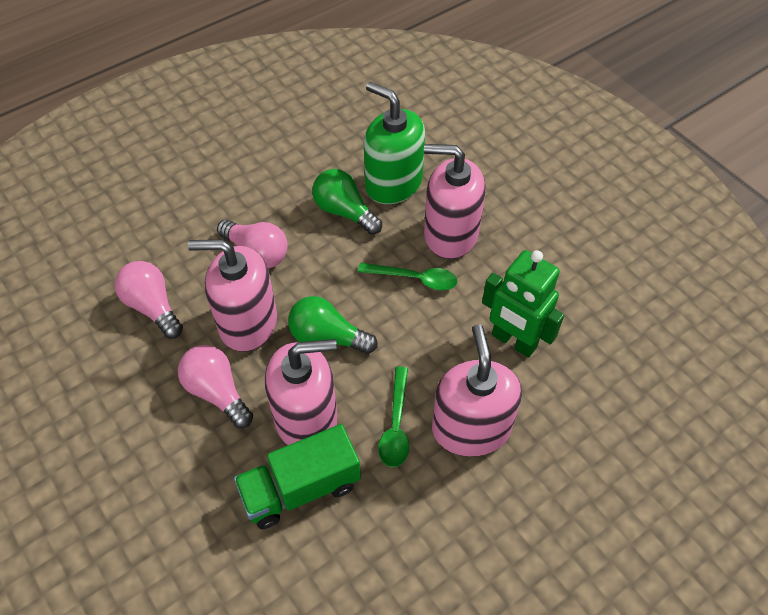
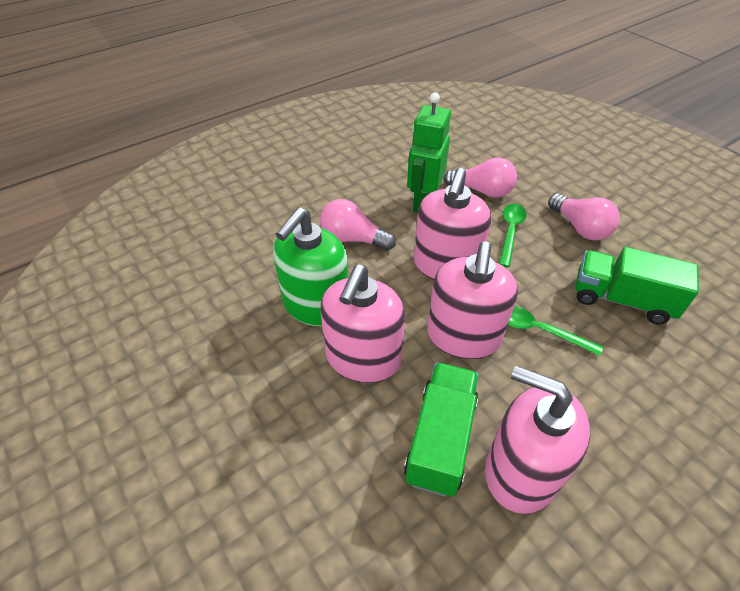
green light bulb: 2 -> 0
green truck: 1 -> 2

